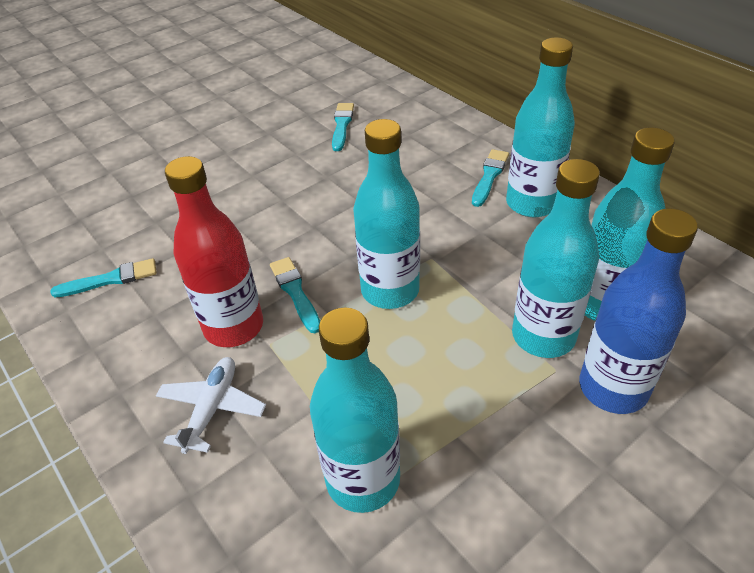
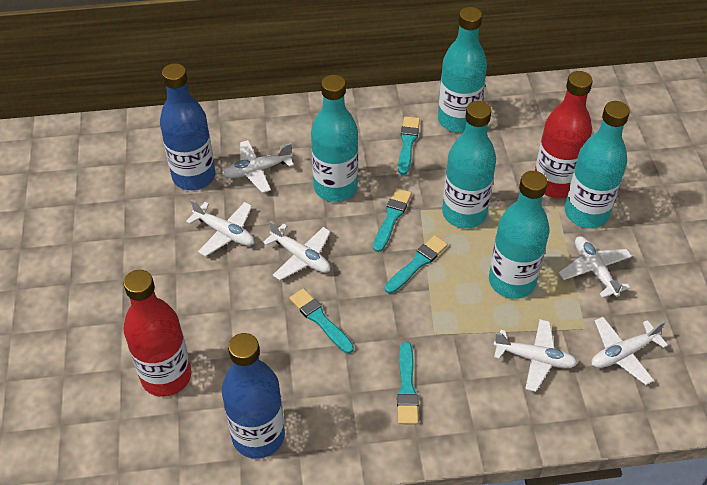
blue bottle: 1 -> 2
red bottle: 1 -> 2
turquoise brush: 4 -> 5
white plane: 1 -> 6

